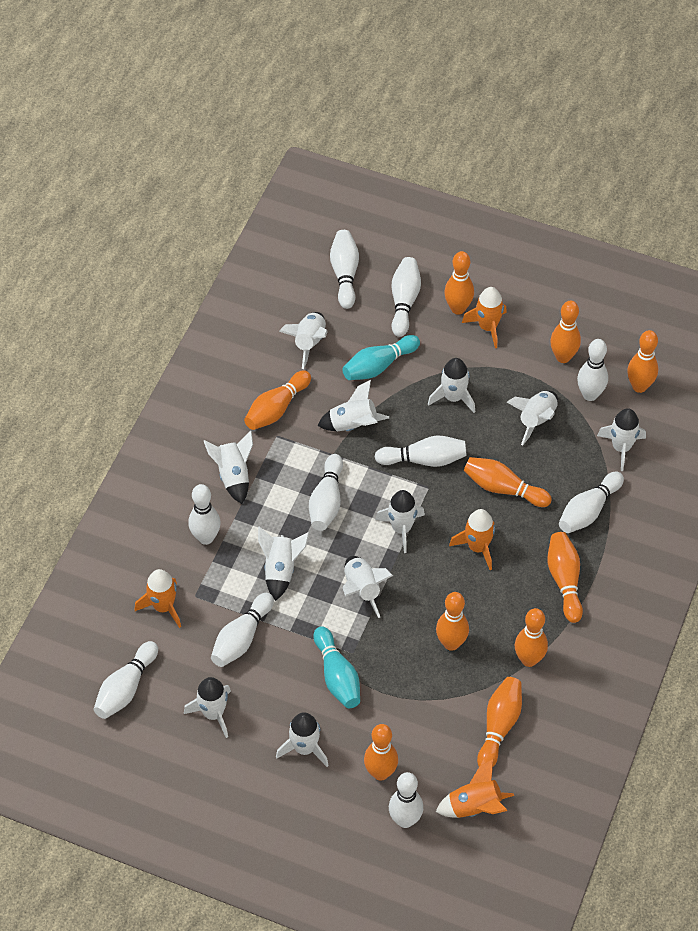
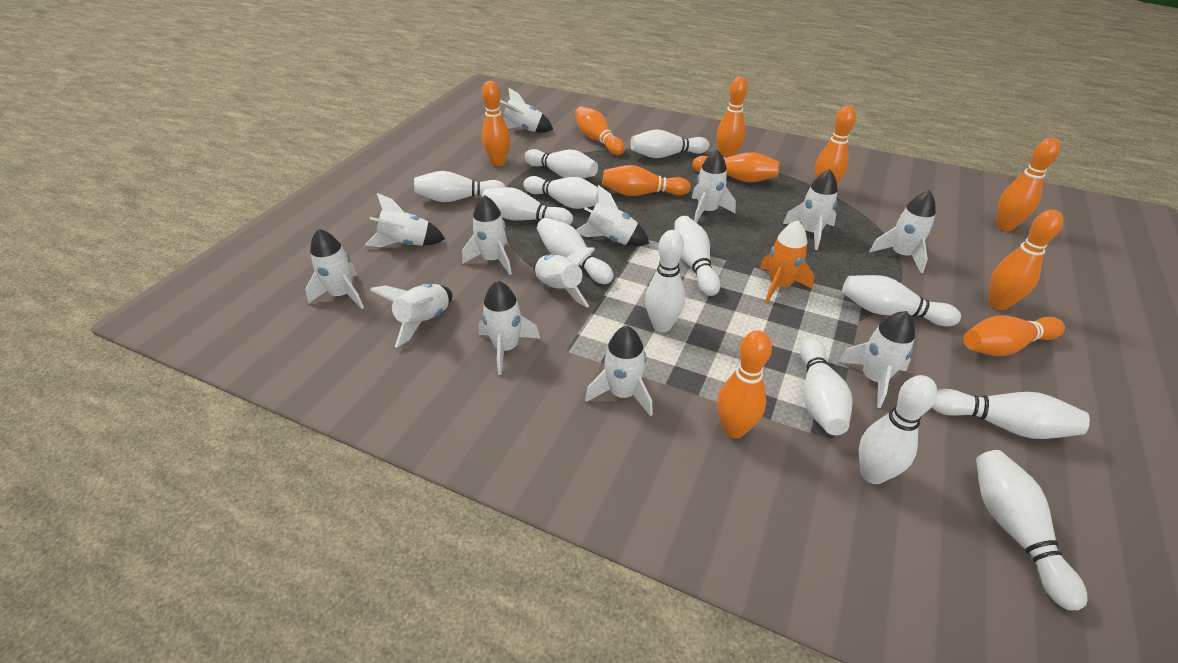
orange rocket: 4 -> 1
turquoise bowling pin: 2 -> 0
white bowling pin: 10 -> 13
white rocket: 11 -> 13

